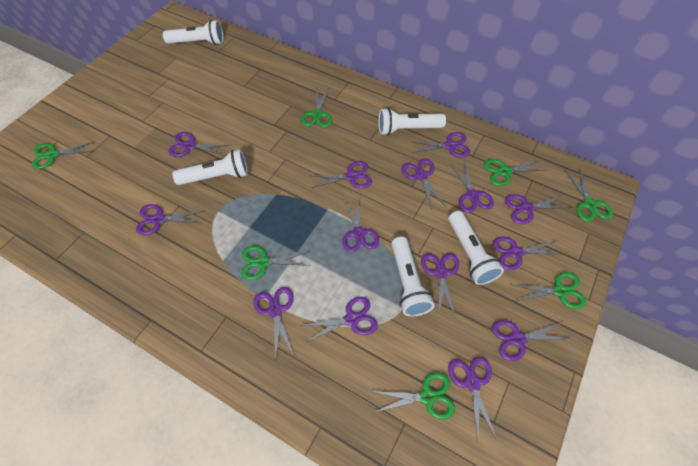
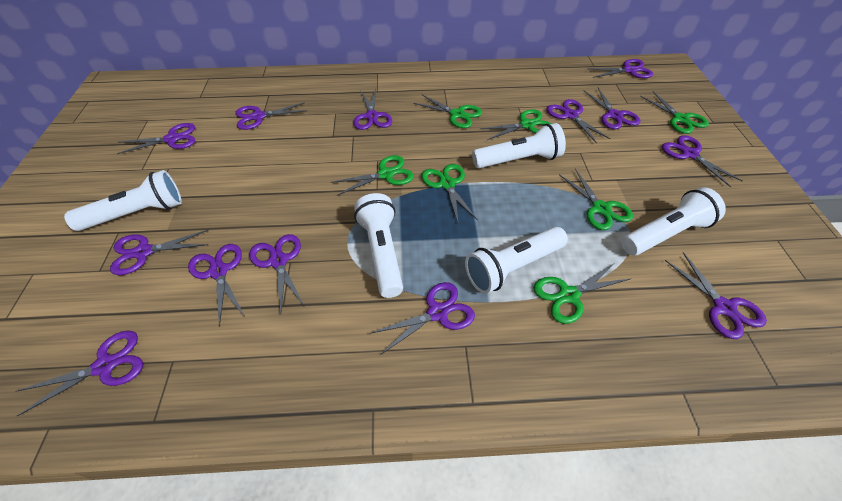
purple scissors: 14 -> 13

